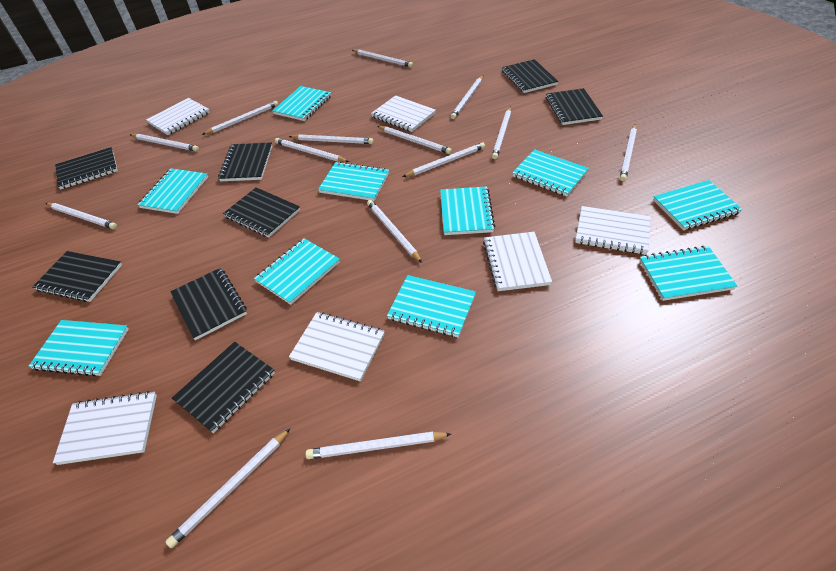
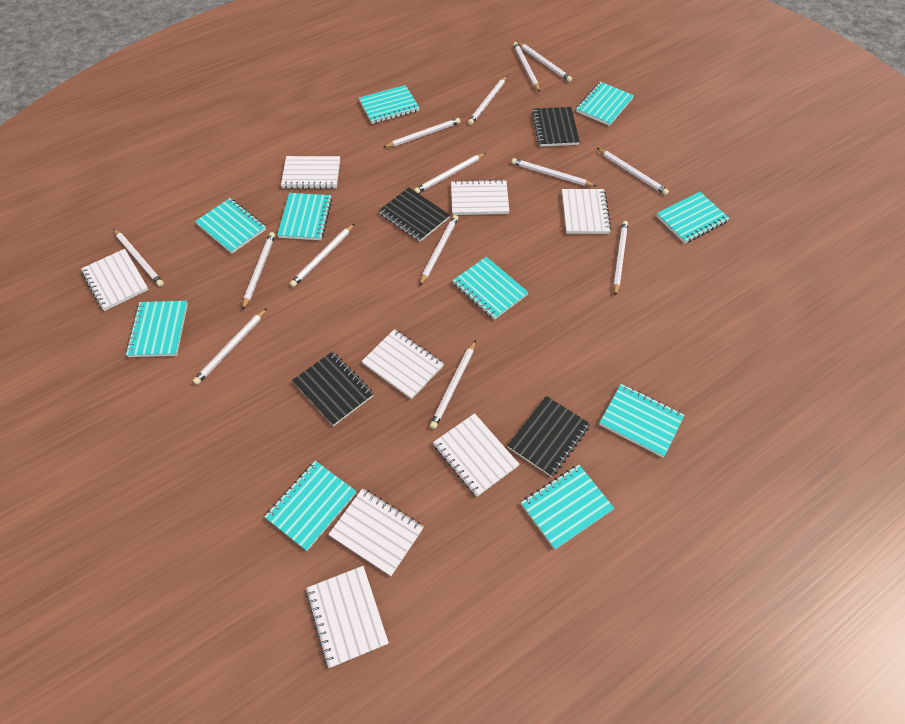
black notebook: 8 -> 4
white notebook: 6 -> 8

